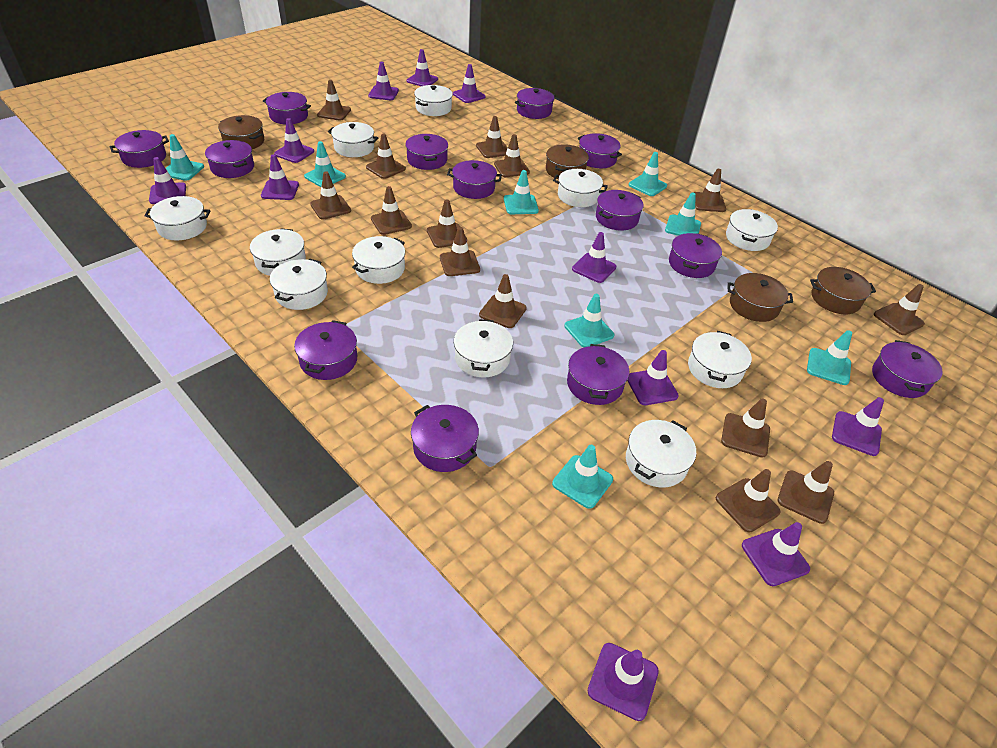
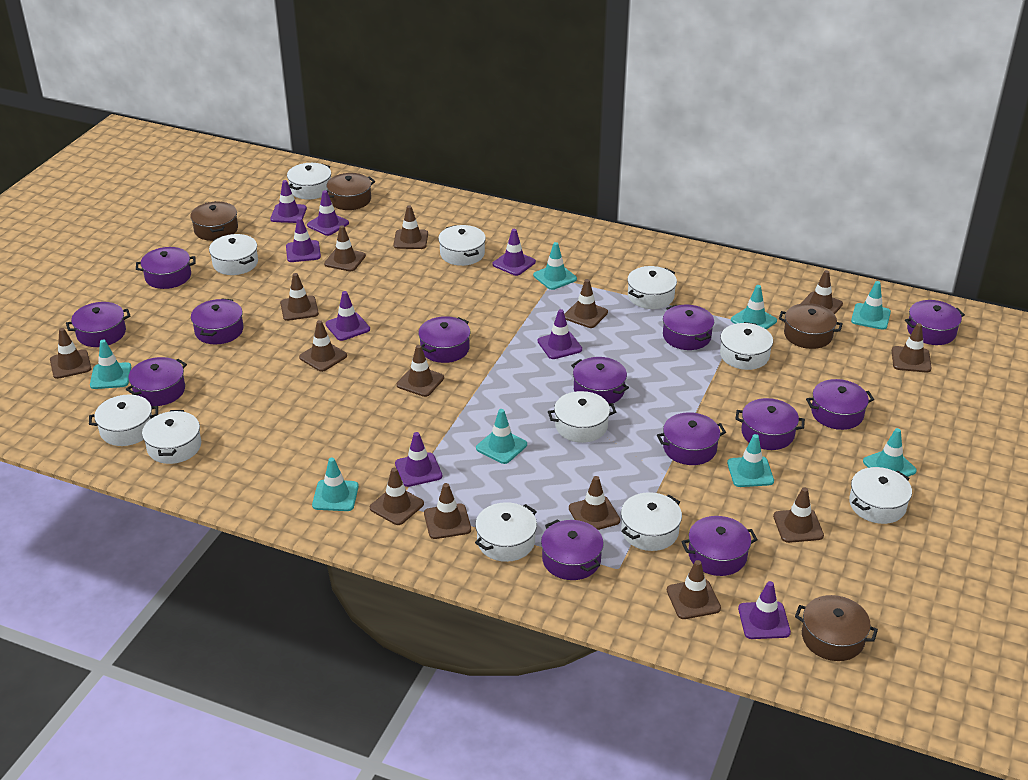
purple traffic cone: 11 -> 8

